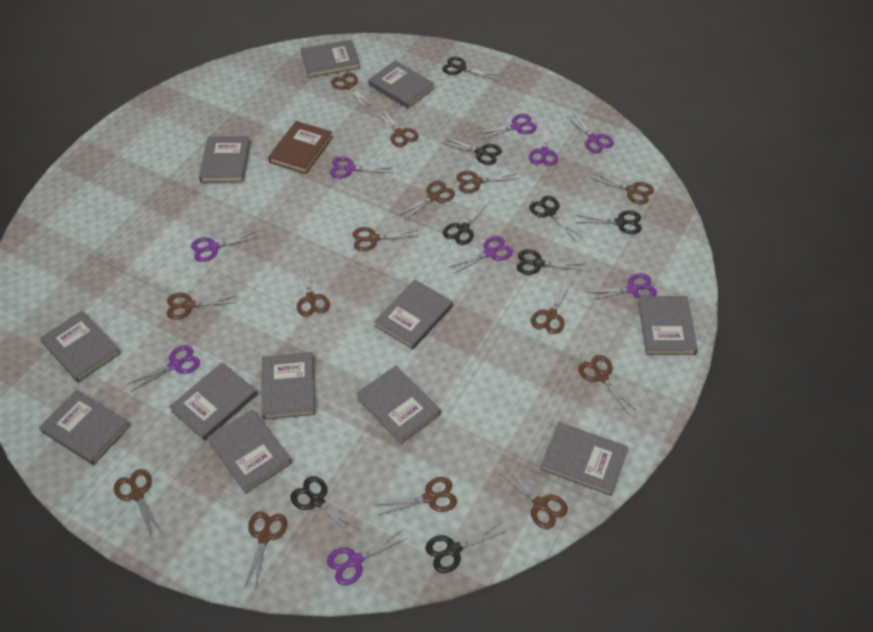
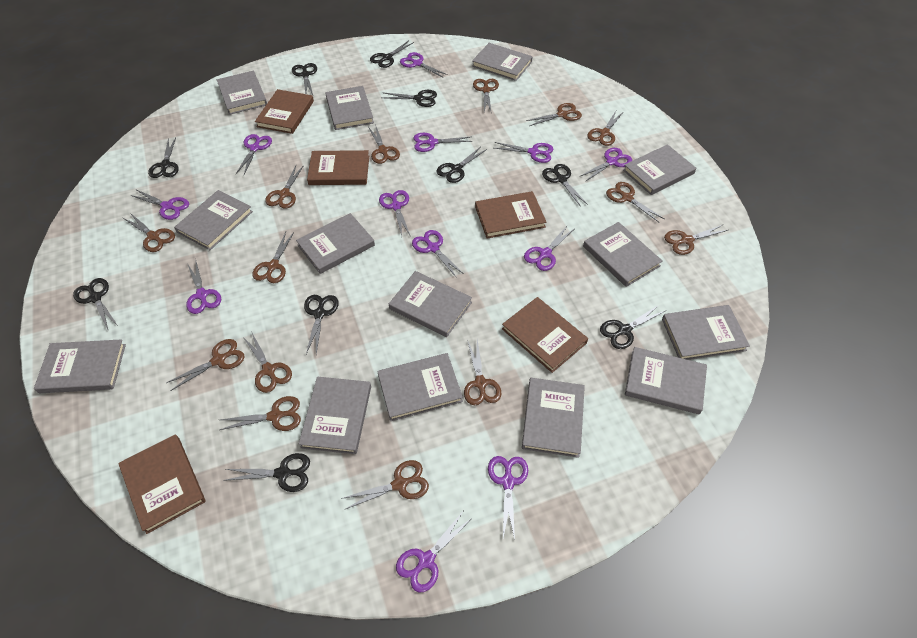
black scissors: 8 -> 10
brown book: 1 -> 5
grey book: 12 -> 14
purple scissors: 9 -> 12

